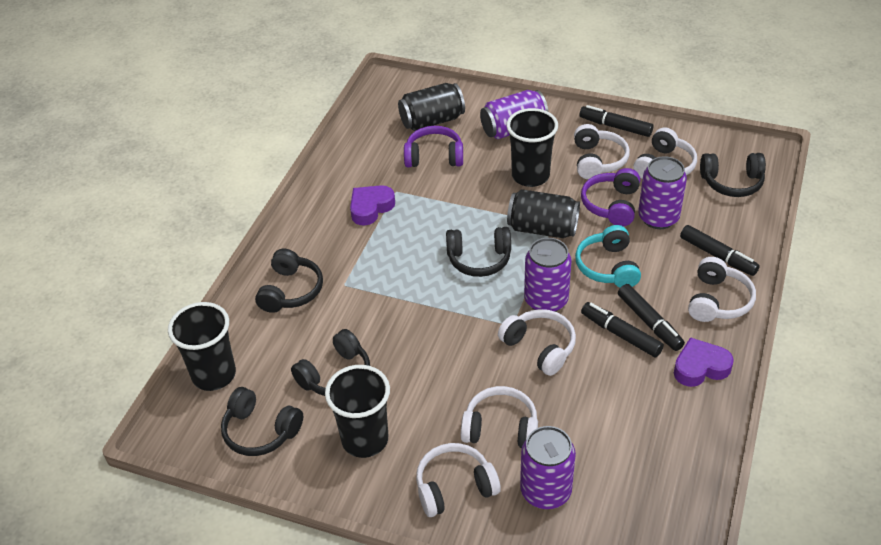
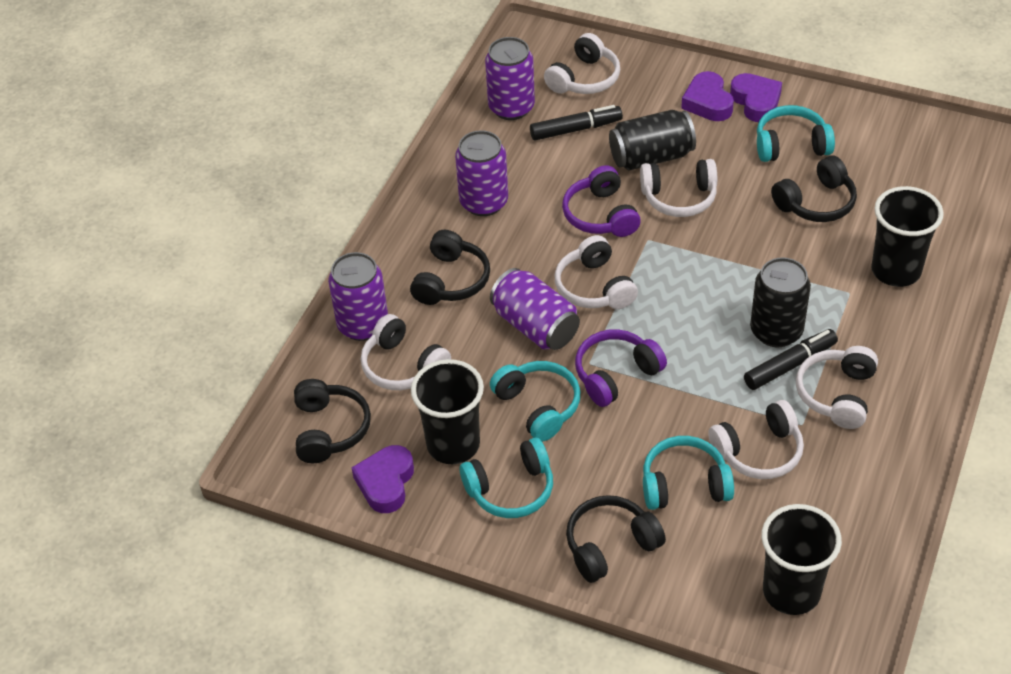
black headphones: 5 -> 4
black marker: 4 -> 2
purple heart: 2 -> 3
turquoise headphones: 1 -> 4

